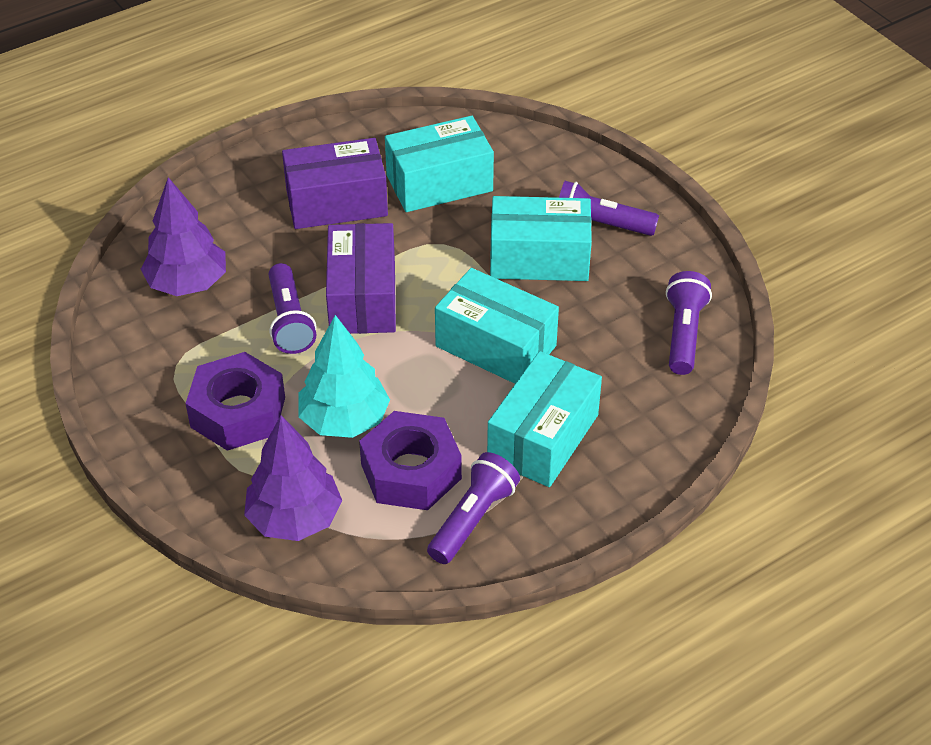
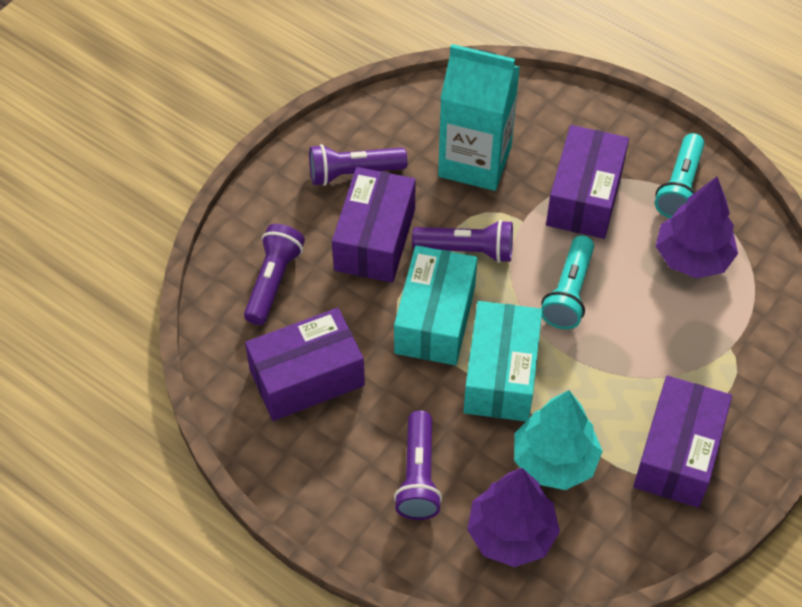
purple box: 2 -> 4
purple nut: 2 -> 0
turquoise box: 4 -> 2
turquoise carton: 0 -> 1
turquoise flashlight: 0 -> 2

